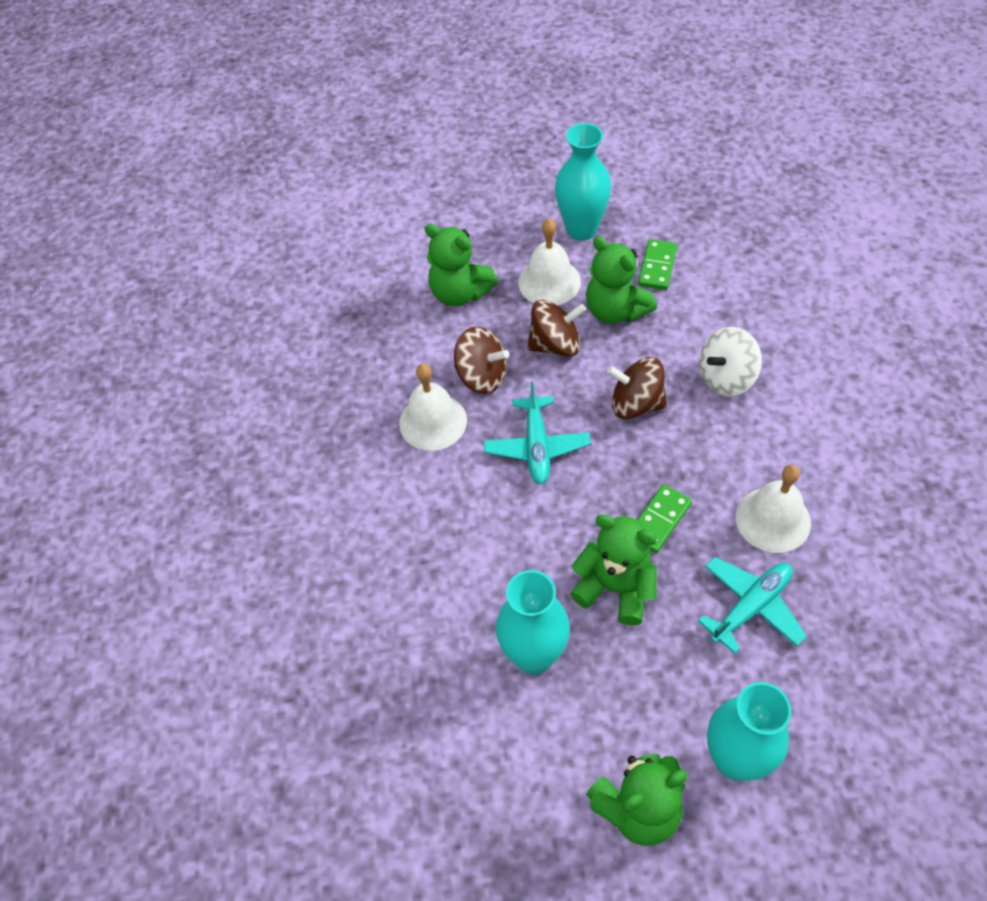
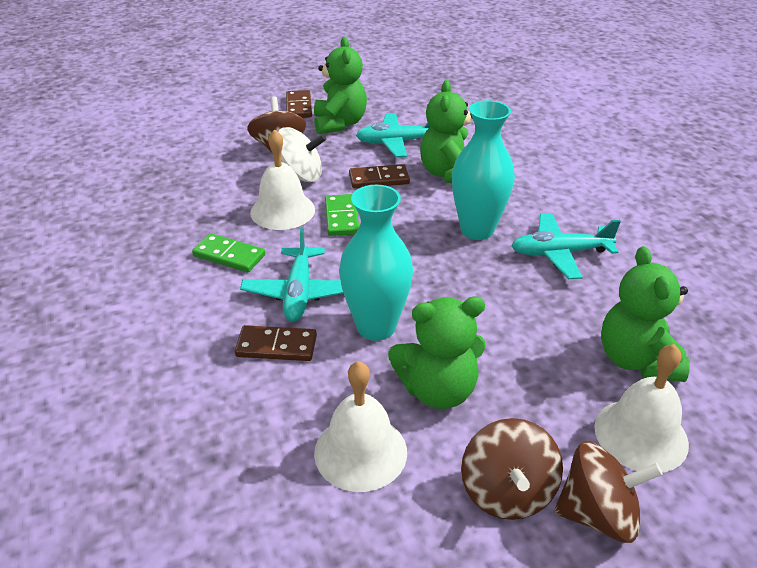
brown domino: 0 -> 3
turquoise plane: 2 -> 3
turquoise vase: 3 -> 2

